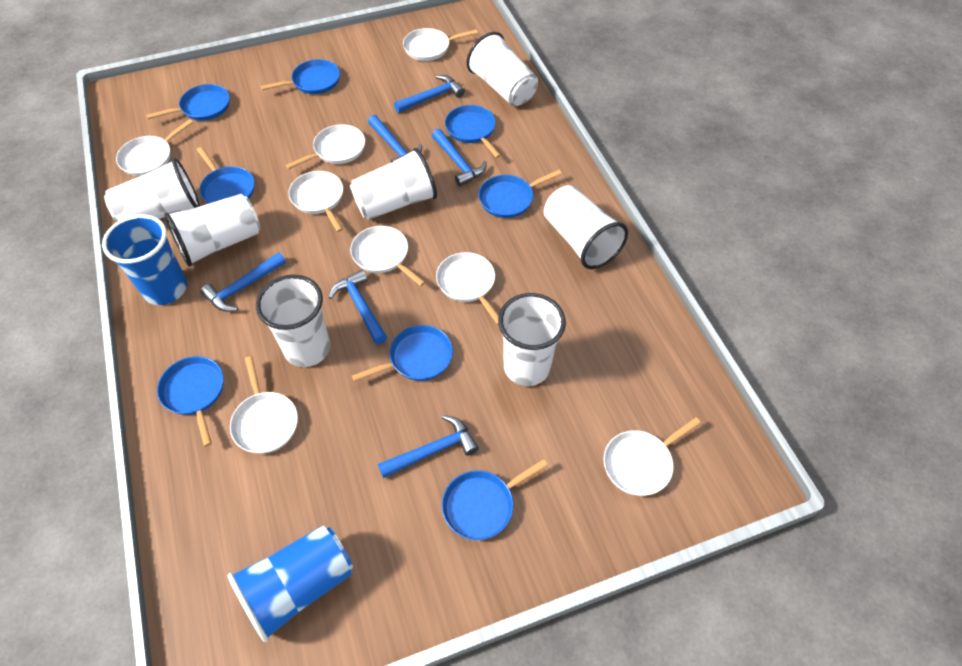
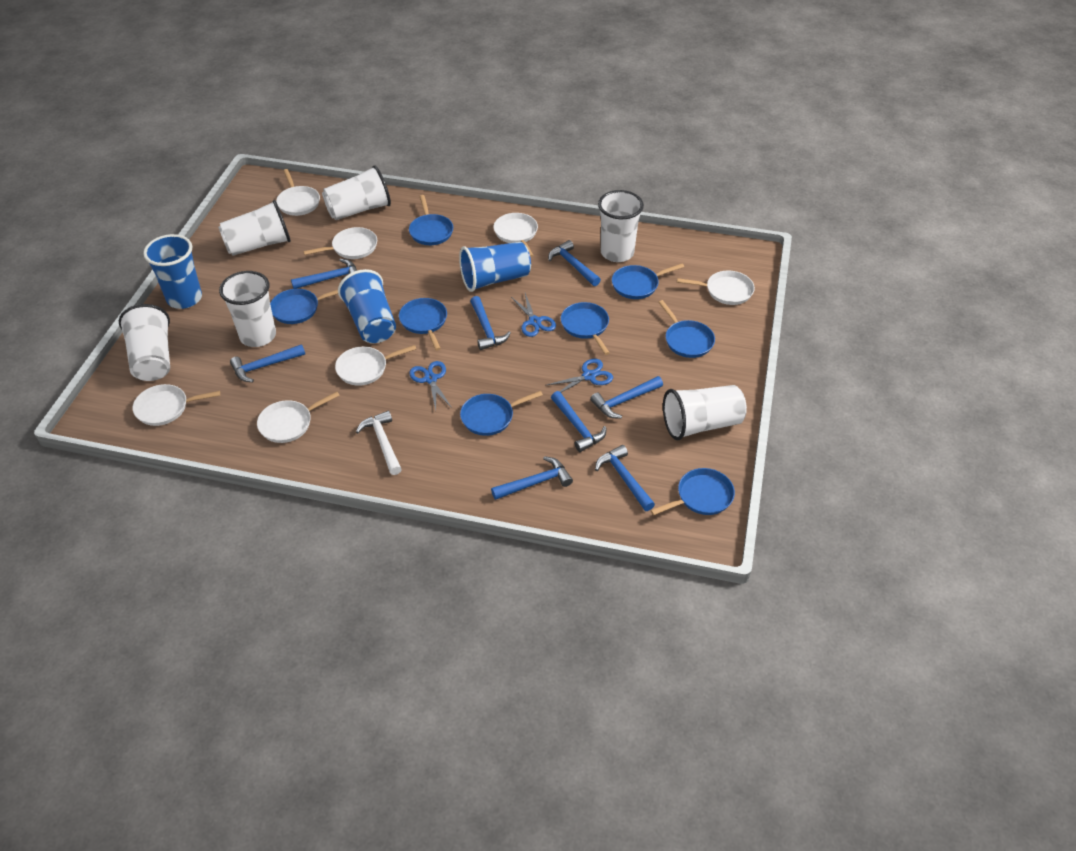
blue cup: 2 -> 3
blue hammer: 6 -> 8
blue scissors: 0 -> 3
white cup: 7 -> 6
white hammer: 0 -> 1
white pan: 8 -> 7

